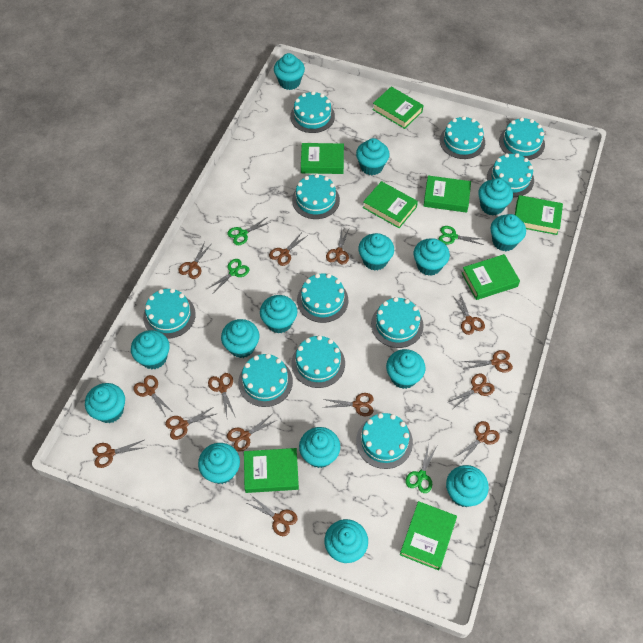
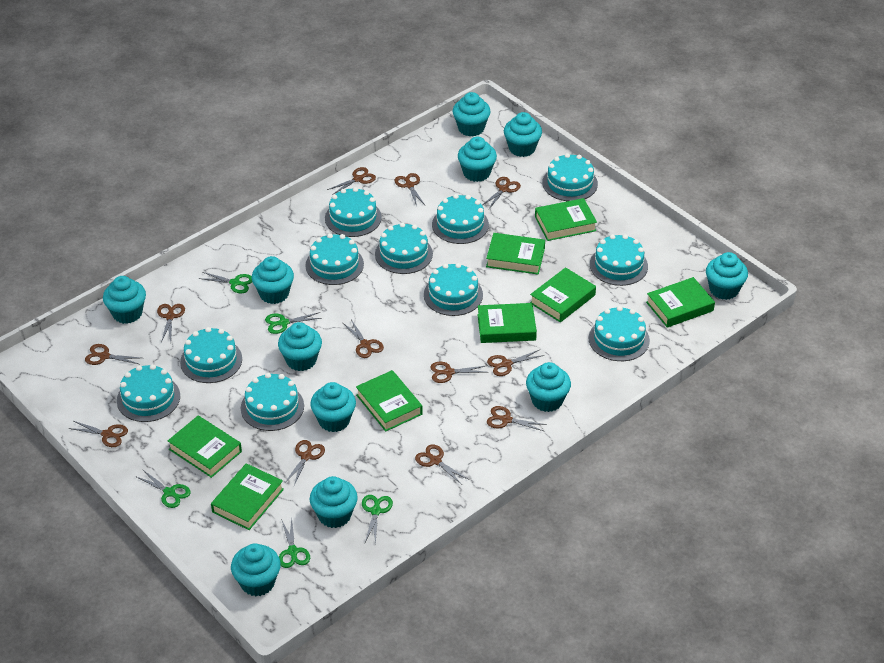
brown scissors: 14 -> 12
green scissors: 4 -> 5
turquoise cupcake: 15 -> 11

